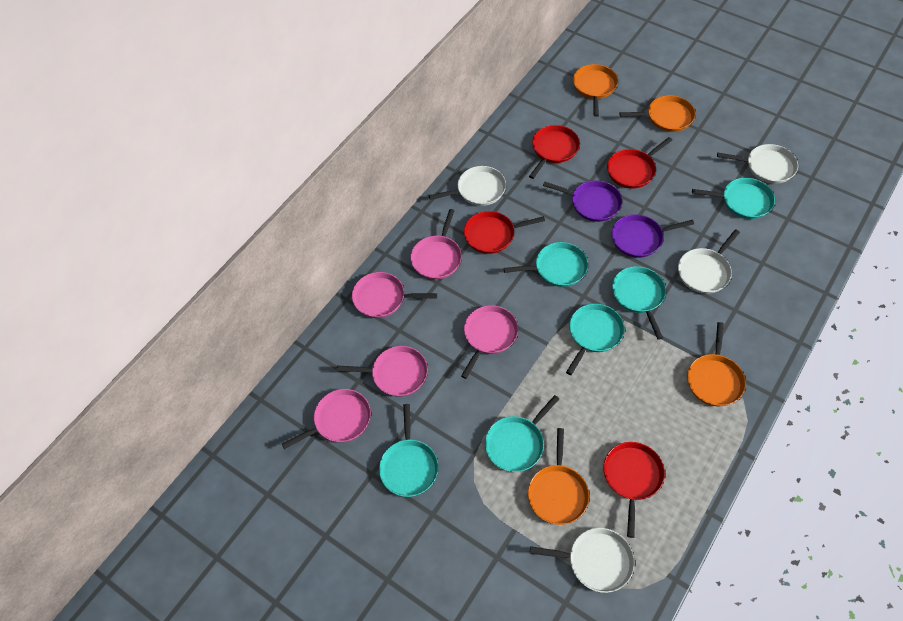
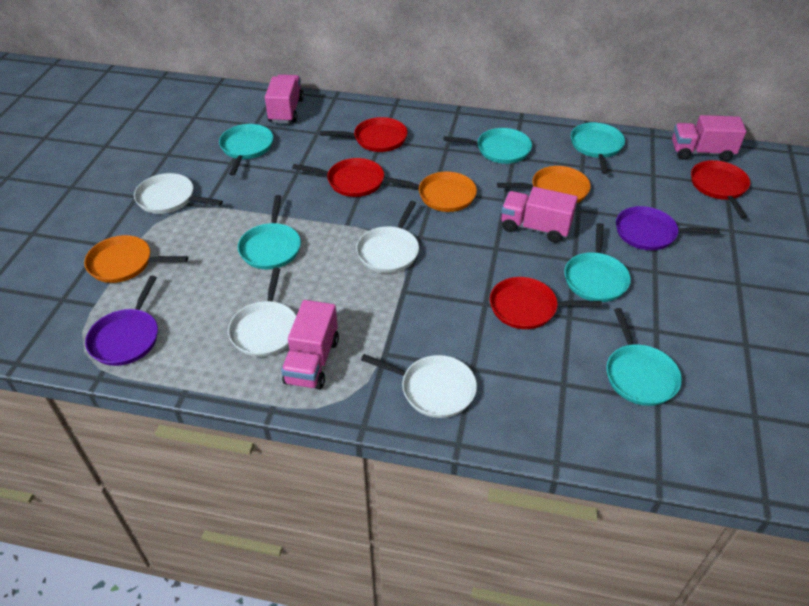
orange pan: 4 -> 3
pink pan: 5 -> 0
pink truck: 0 -> 4

